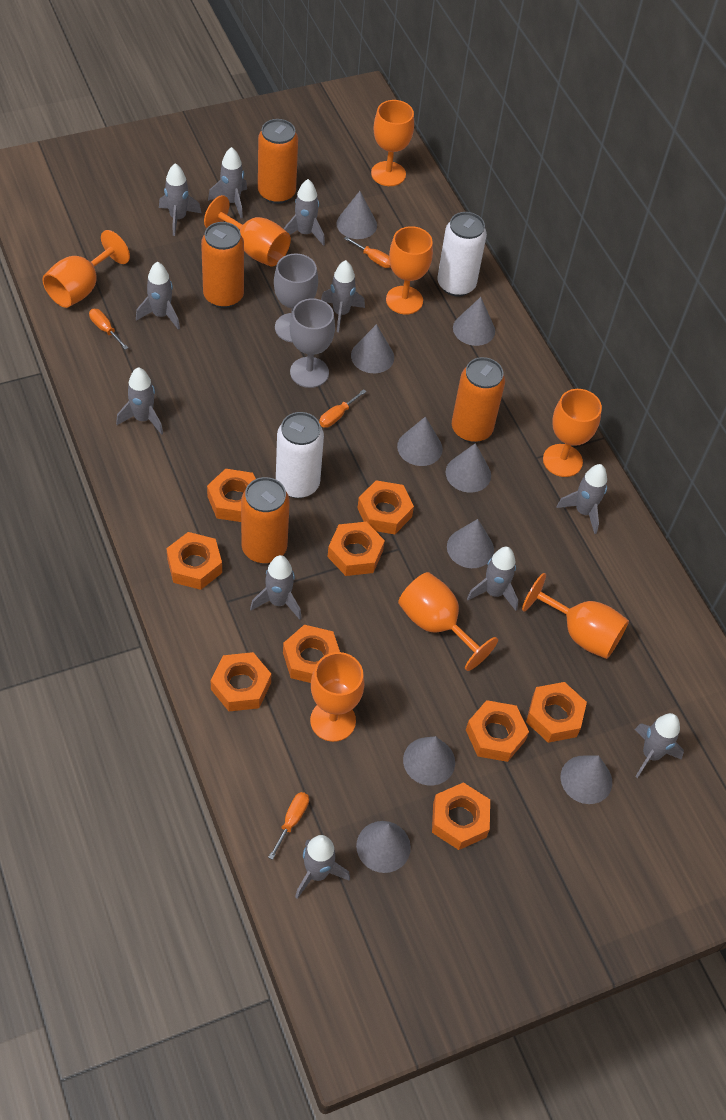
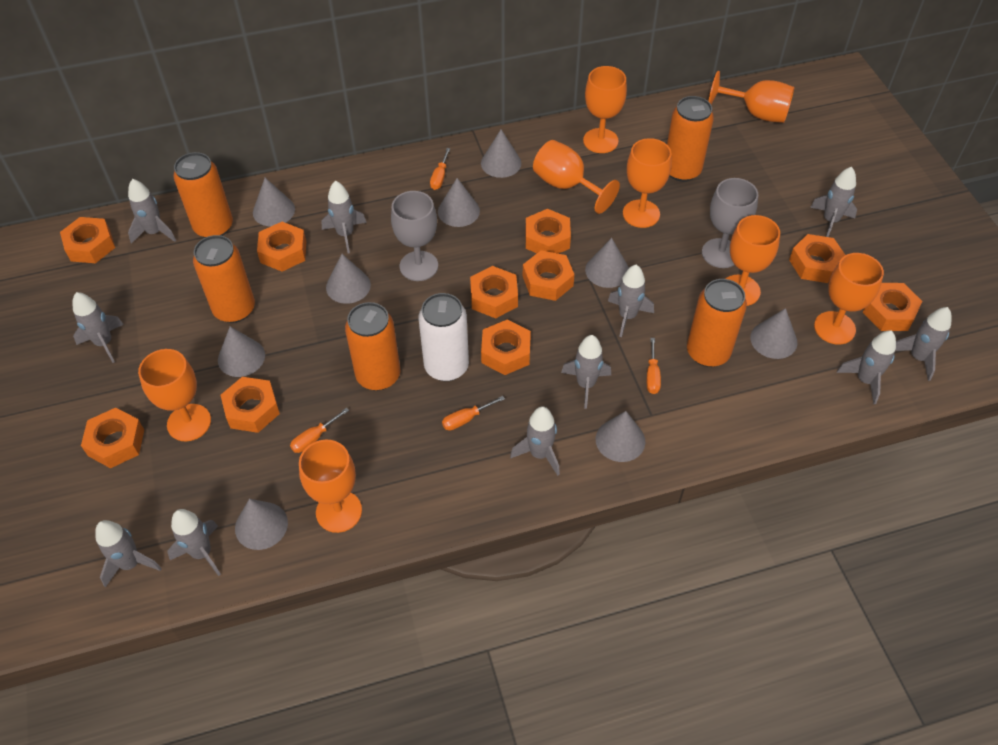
orange can: 4 -> 5
orange nut: 9 -> 10
white can: 2 -> 1

